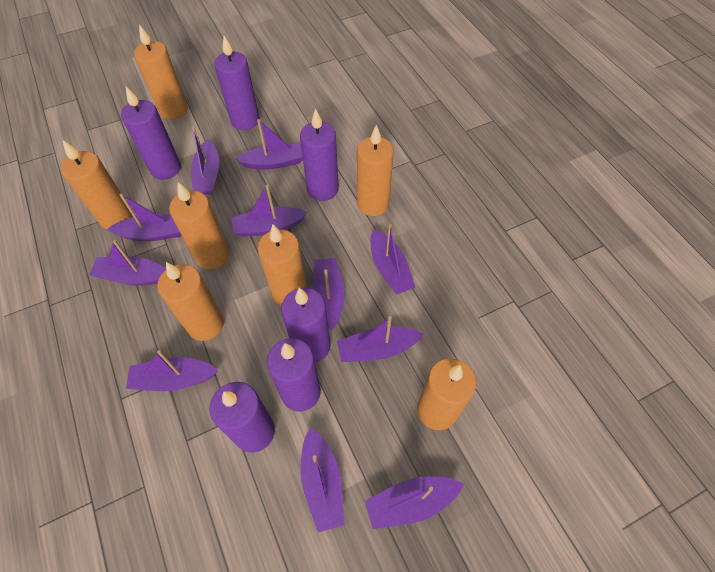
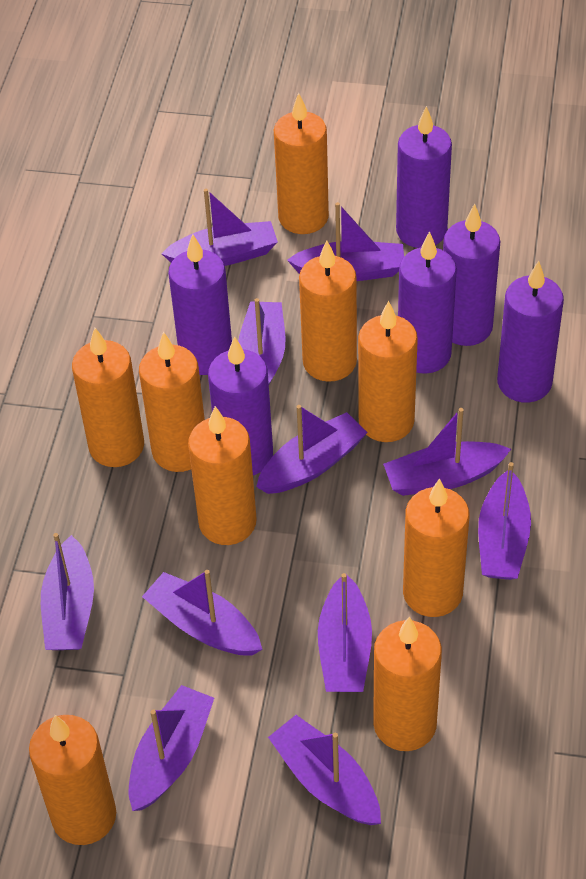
orange candle: 7 -> 9

